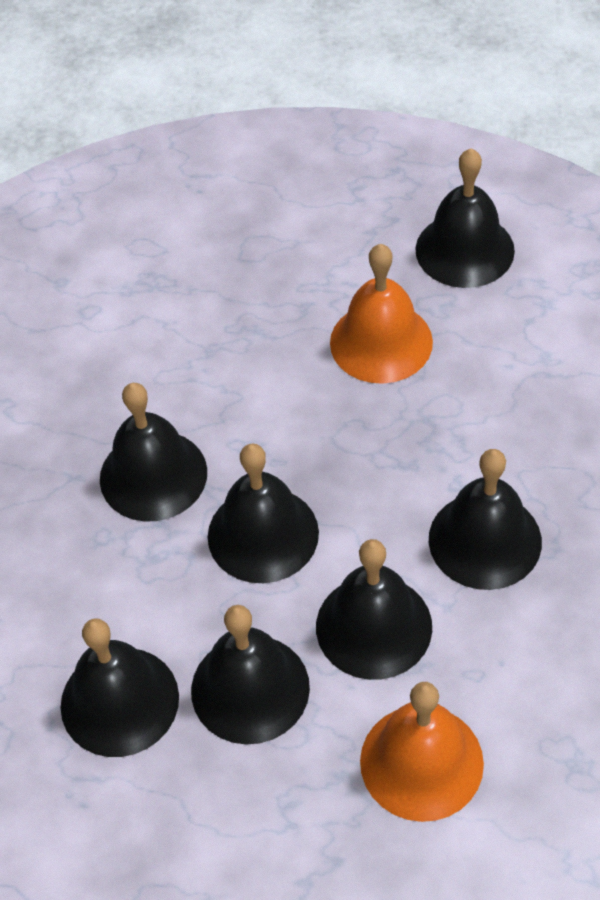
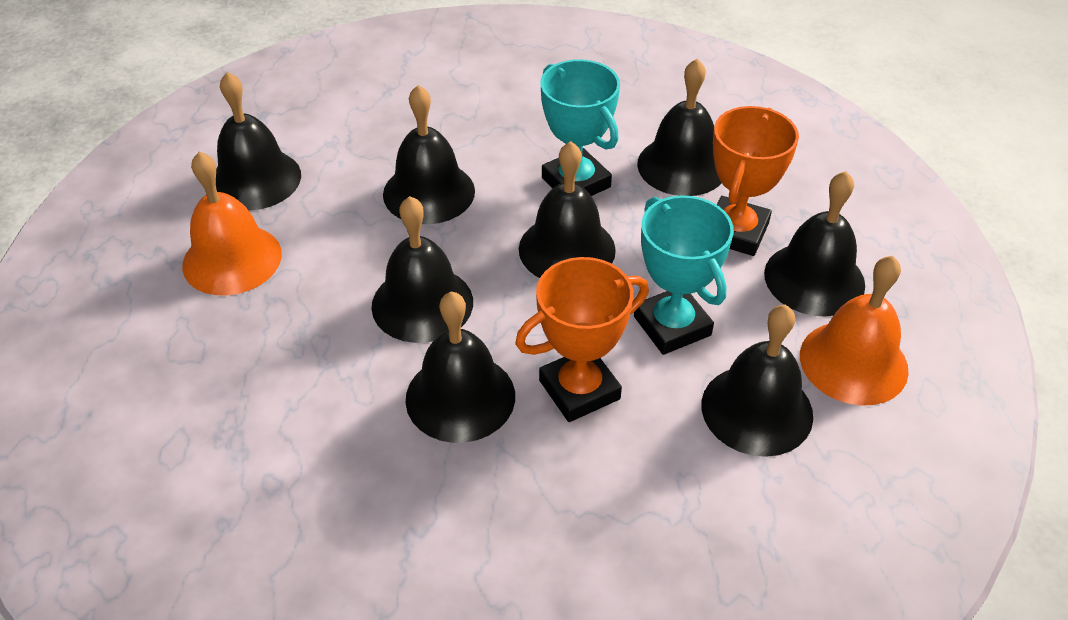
black bell: 7 -> 8
orange trophy: 0 -> 2
turquoise trophy: 0 -> 2

